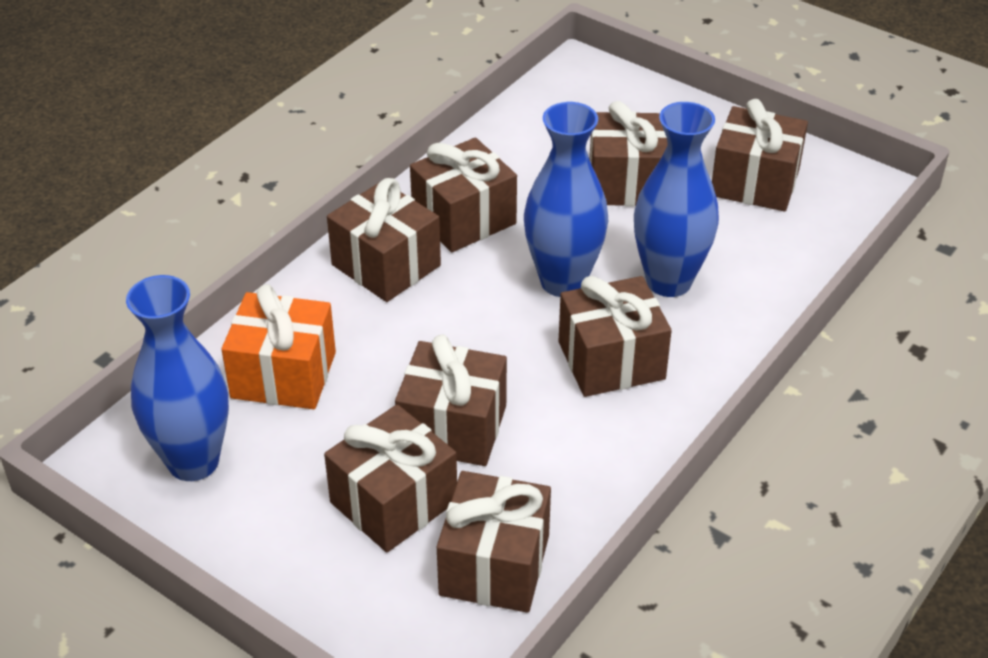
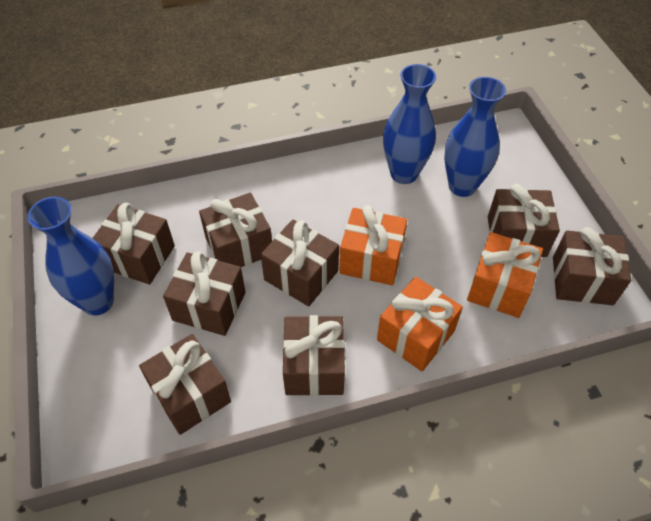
orange gift: 1 -> 3

